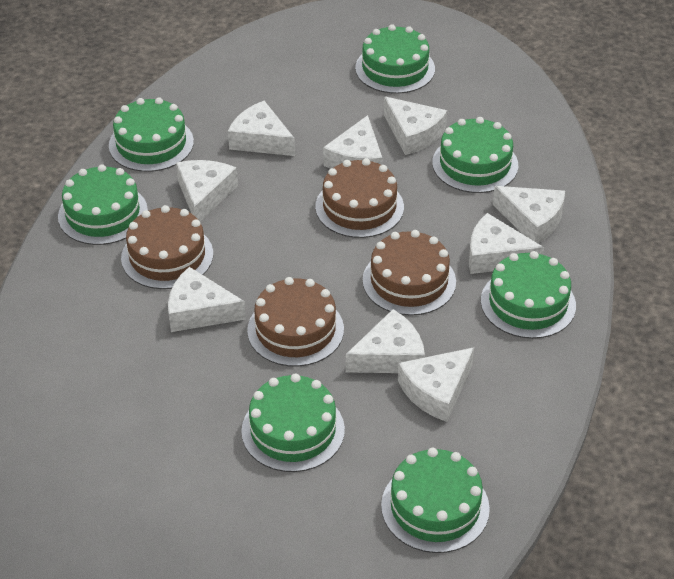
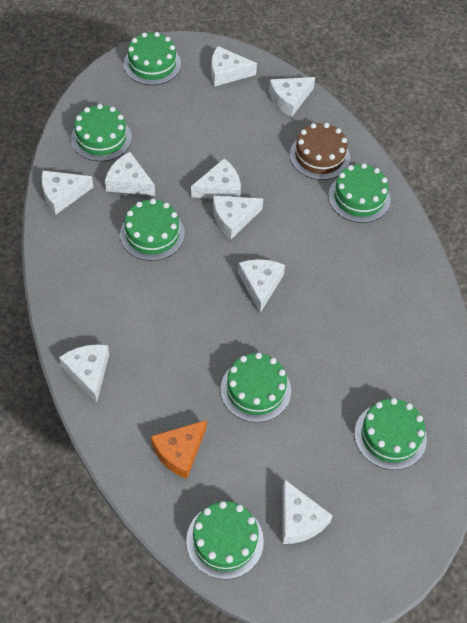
brown cake: 4 -> 1
orange cheese: 0 -> 1

